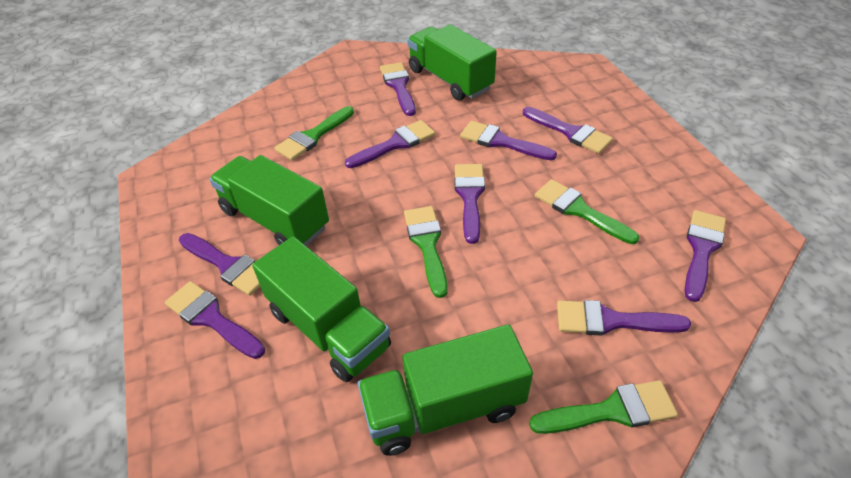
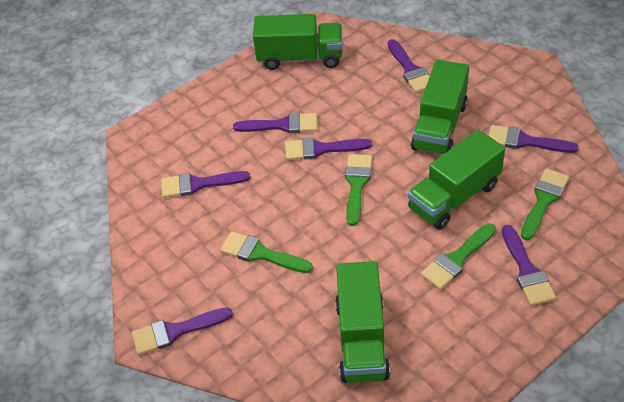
purple brush: 9 -> 7

